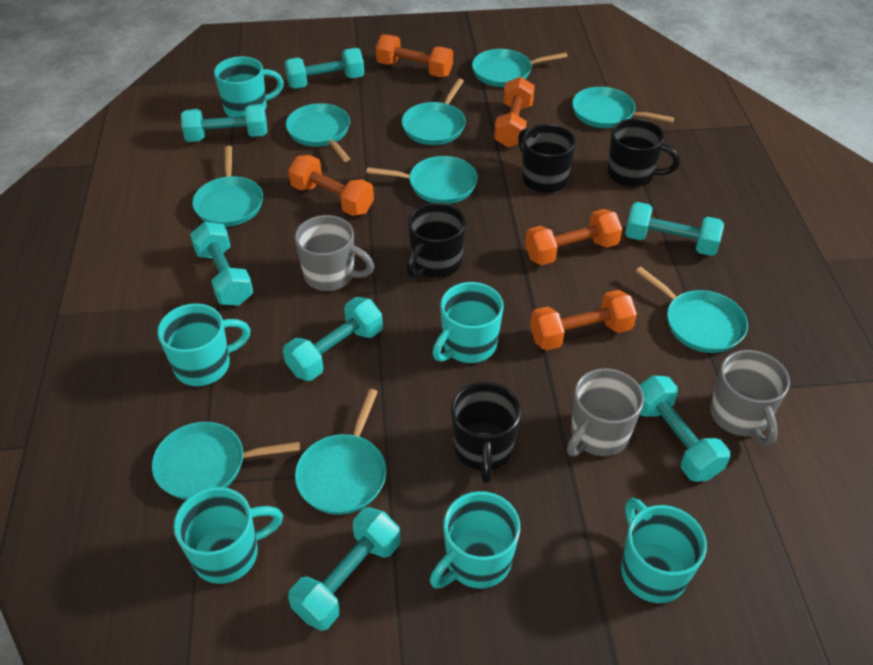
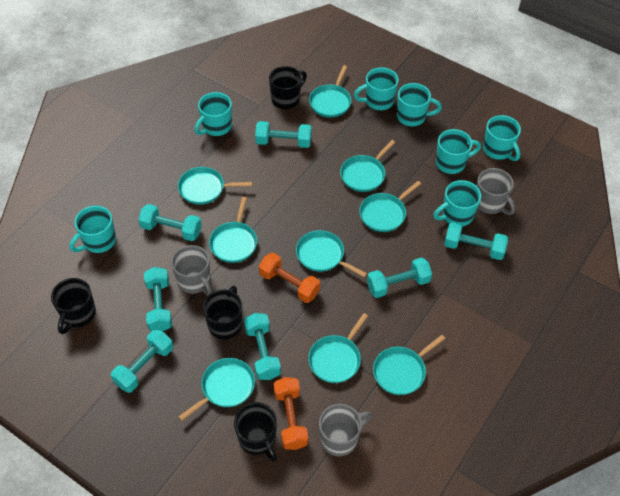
orange dumbbell: 5 -> 2
turquoise mug: 6 -> 7

